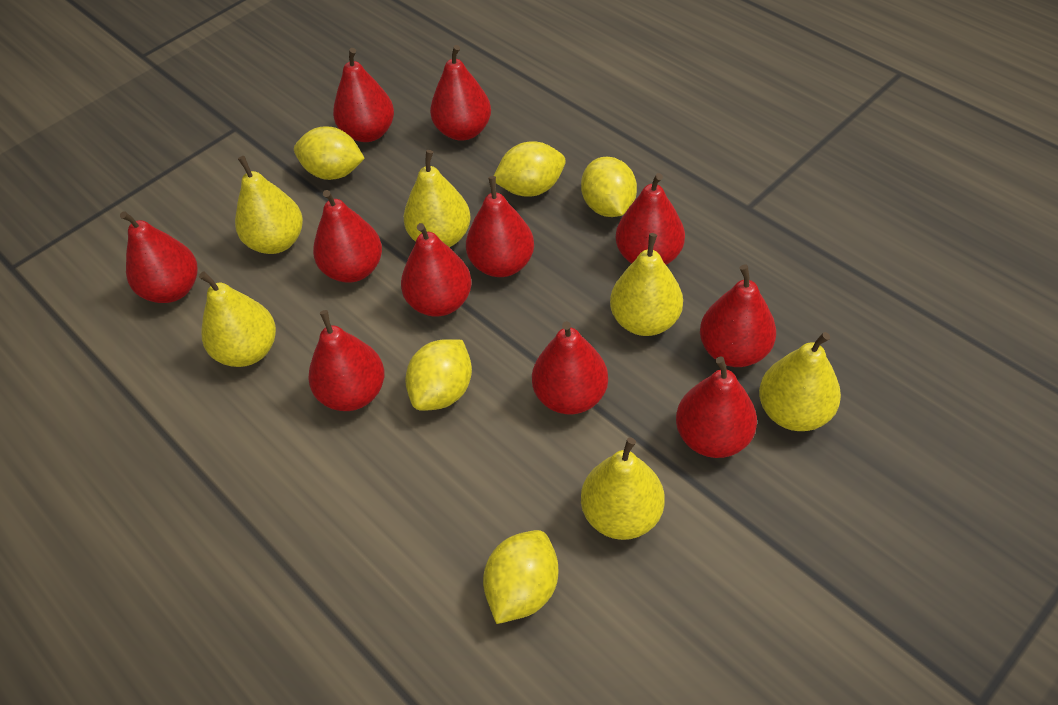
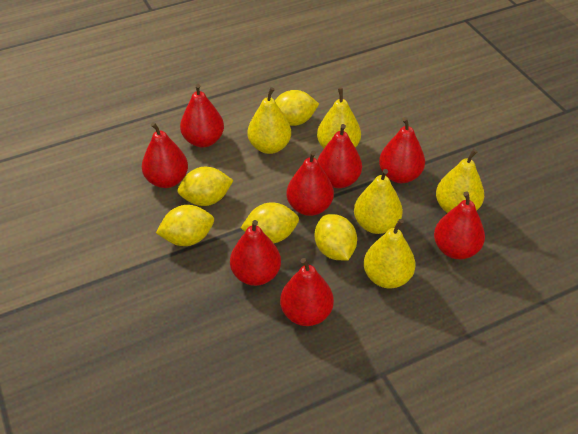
red pear: 11 -> 8
yellow pear: 6 -> 5

